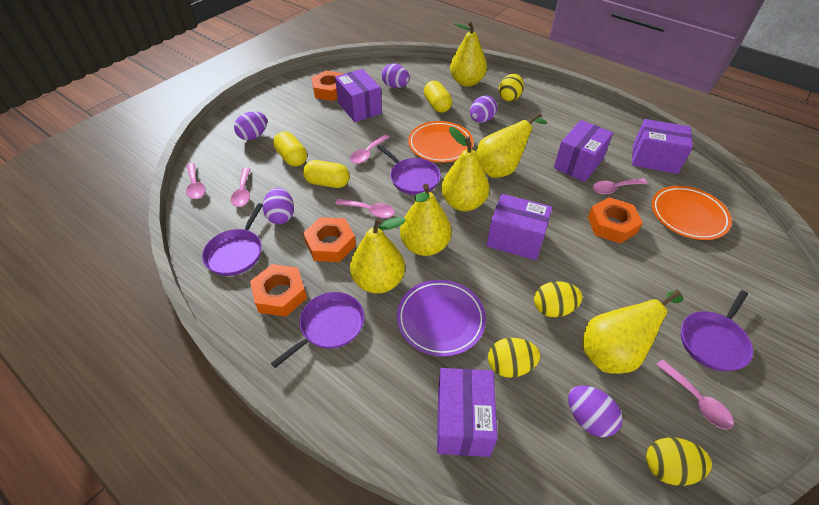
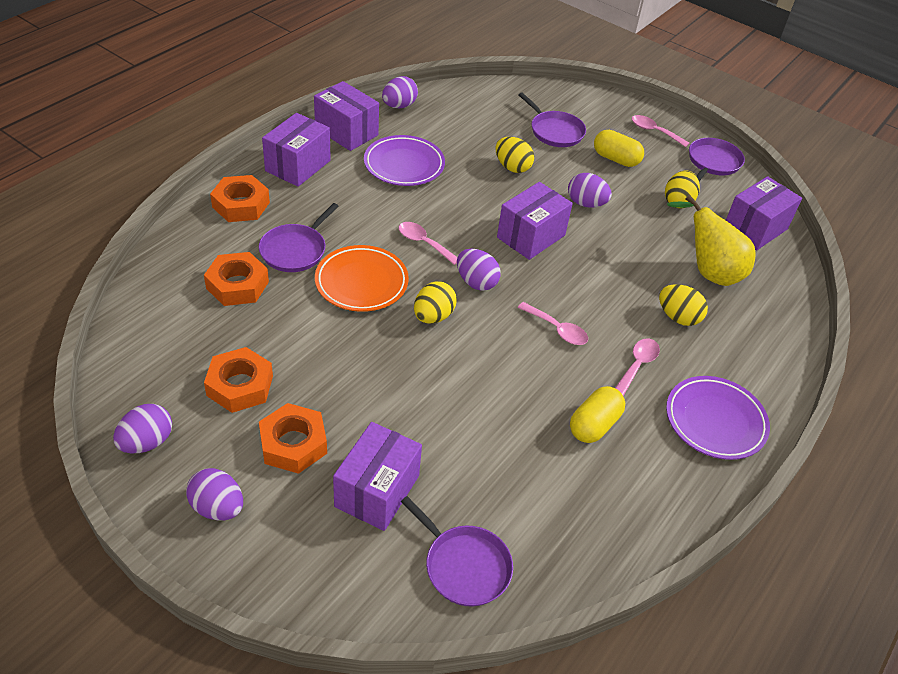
orange plate: 2 -> 1
pink spoon: 6 -> 4
purple plate: 1 -> 2
yellow capsule: 3 -> 2
yellow pear: 6 -> 1

